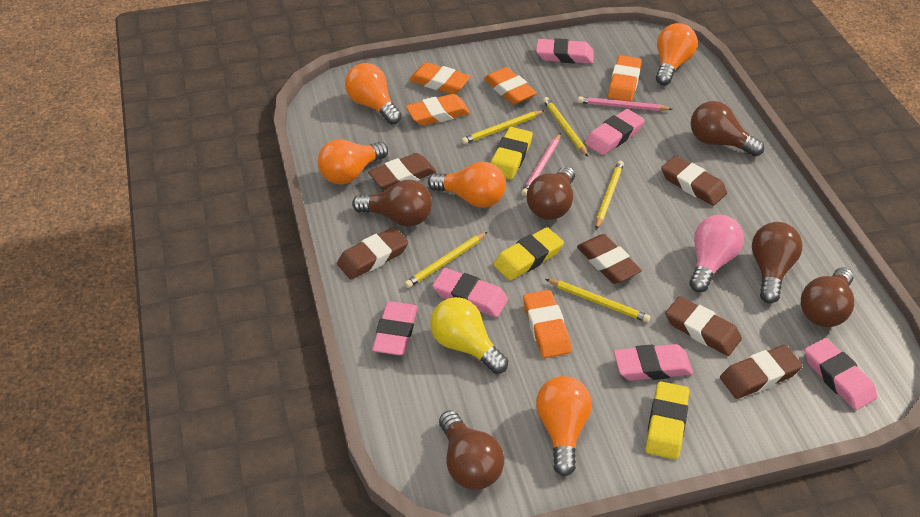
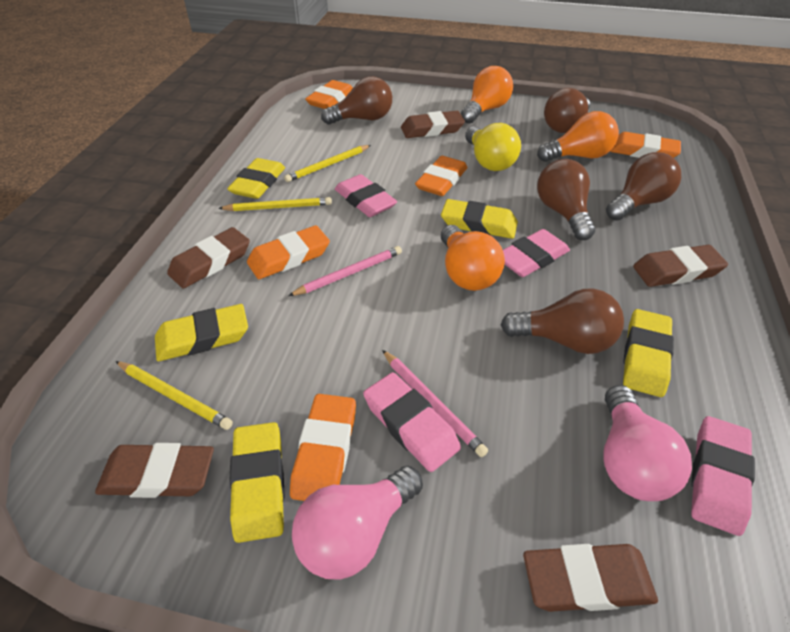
brown eraser: 6 -> 5
brown light bulb: 6 -> 5
orange light bulb: 5 -> 3
pink eraser: 6 -> 4
pink light bulb: 1 -> 2
yellow eraser: 3 -> 5
yellow pencil: 5 -> 3

